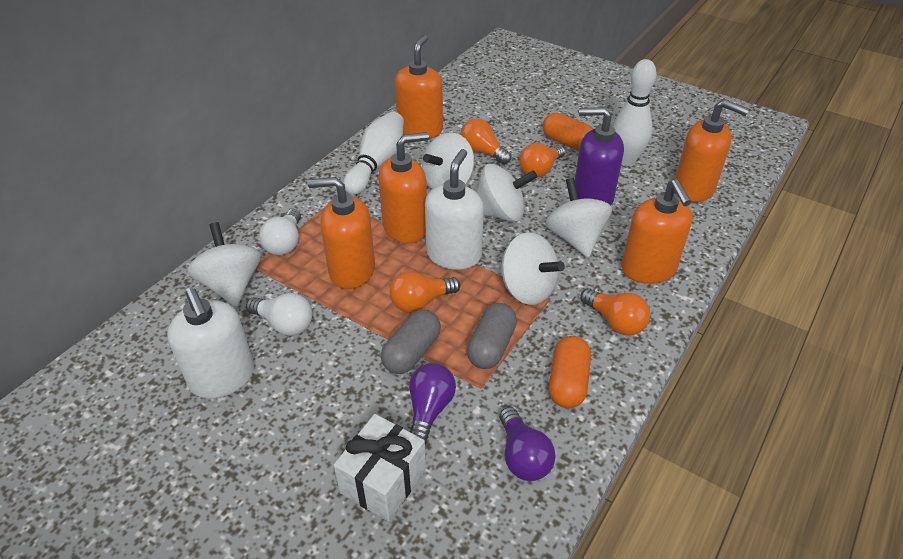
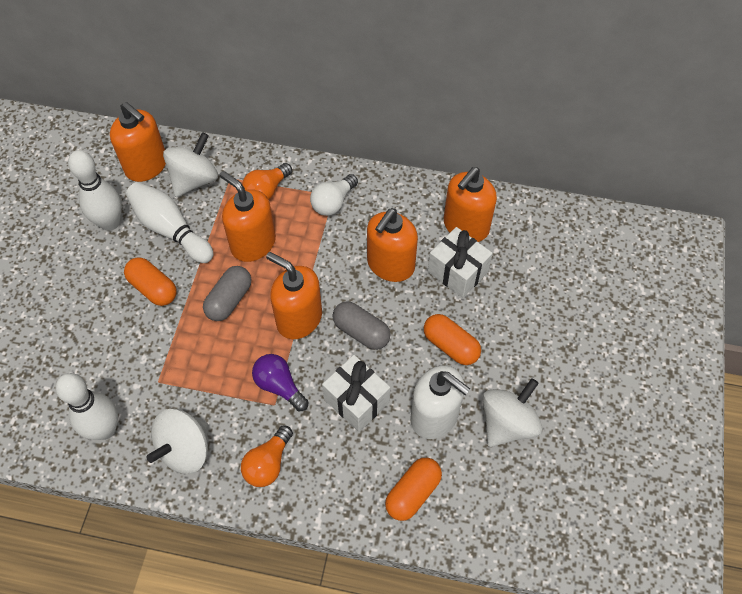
orange capsule: 2 -> 3
orange light bulb: 4 -> 2
purple light bulb: 2 -> 1
purple soap dispenser: 1 -> 0
white bowling pin: 2 -> 3
white gift: 1 -> 2
white light bulb: 2 -> 1
white soap dispenser: 2 -> 1
white spinning top: 5 -> 3

